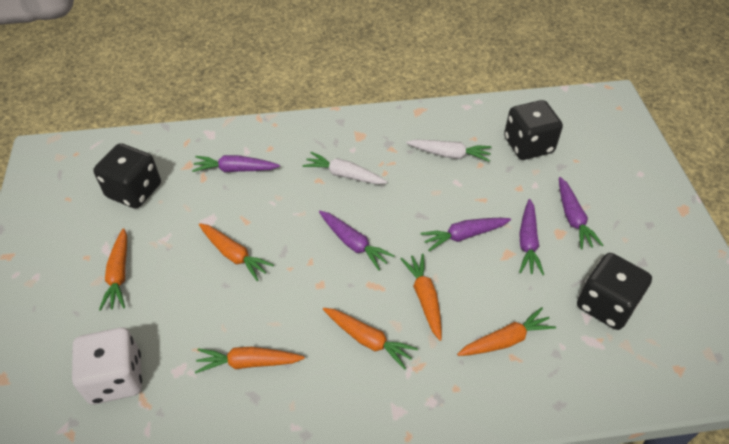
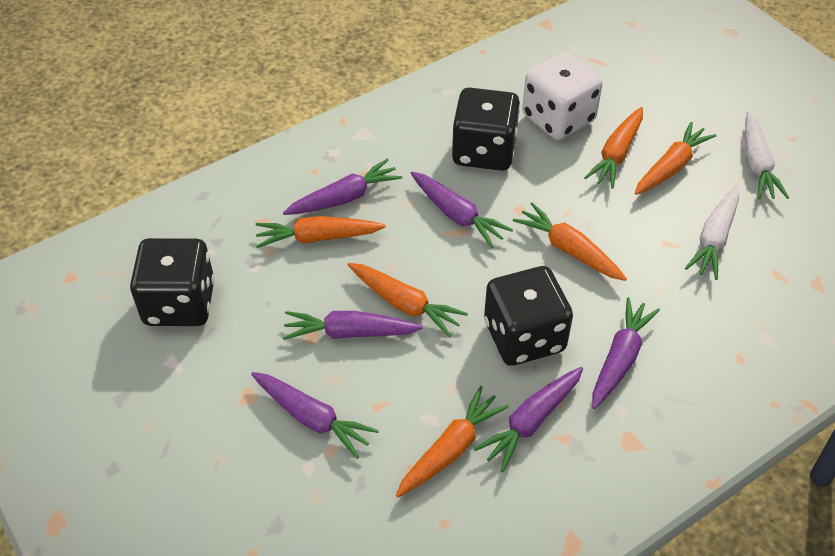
purple carrot: 5 -> 6

